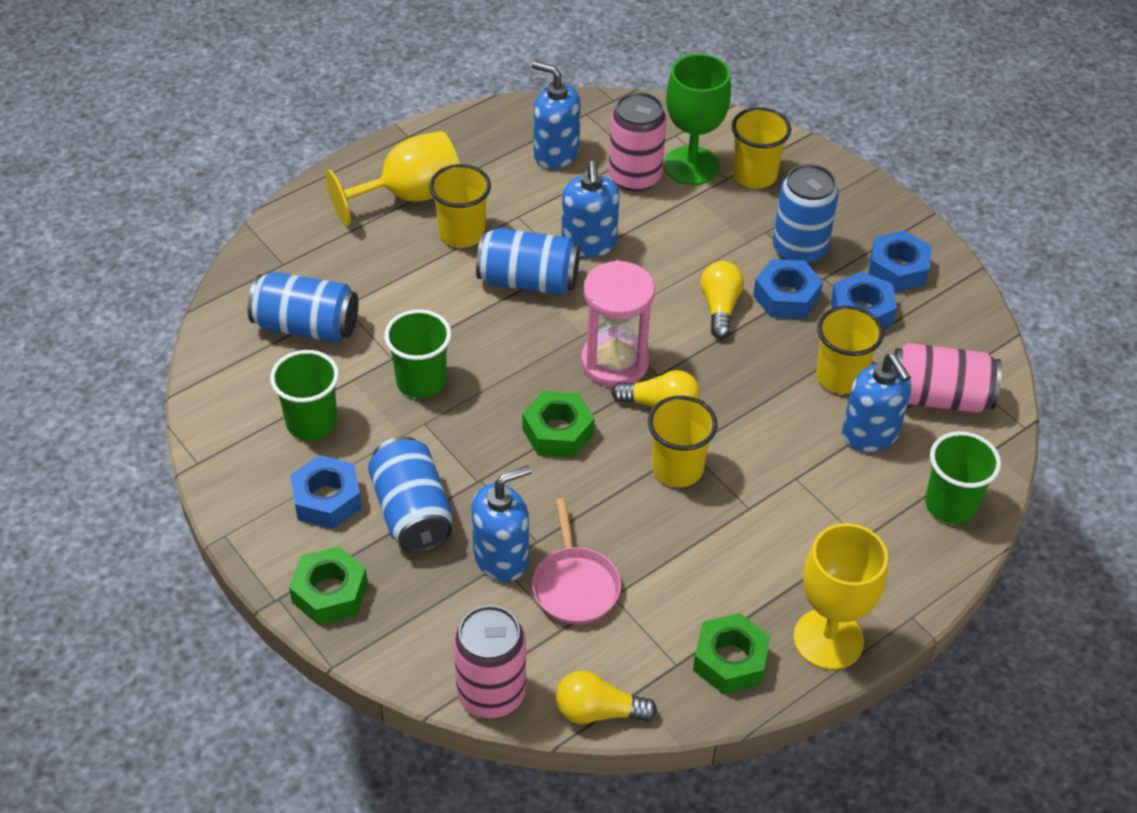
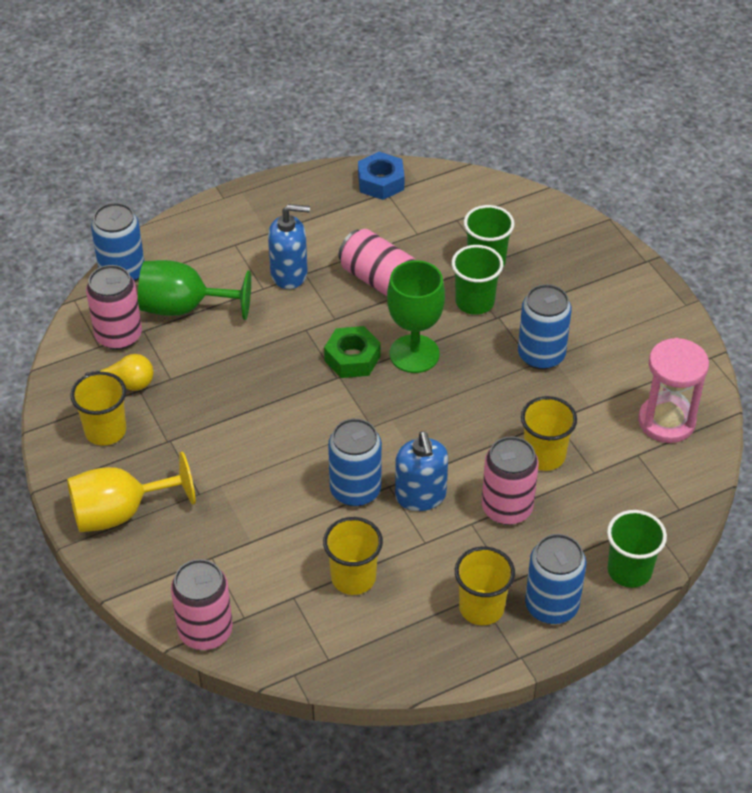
blue nut: 4 -> 1
blue soap dispenser: 4 -> 2
green goblet: 1 -> 2
green nut: 3 -> 1
pink can: 3 -> 4
pink pan: 1 -> 0
yellow goblet: 2 -> 1
yellow light bulb: 3 -> 1

